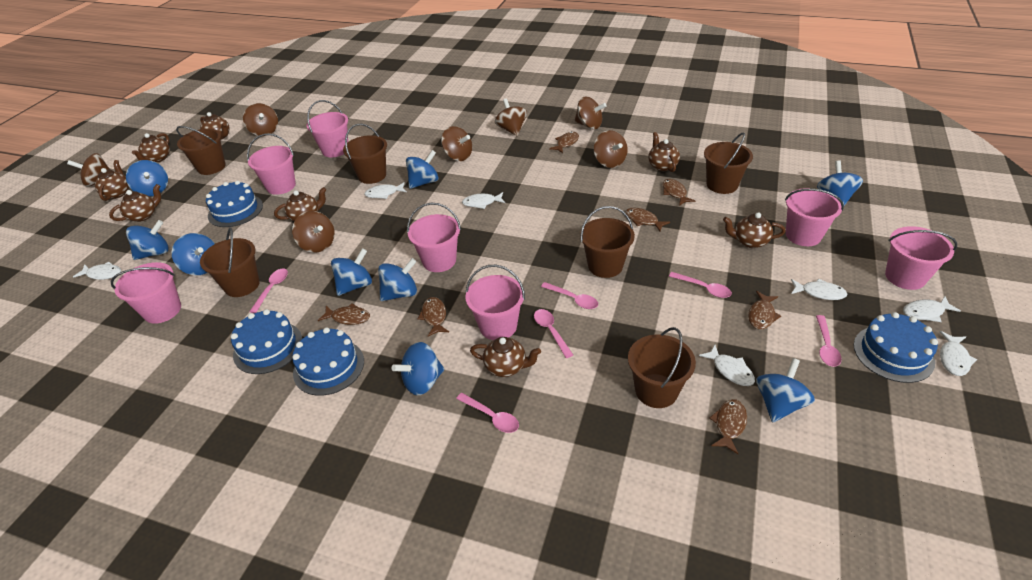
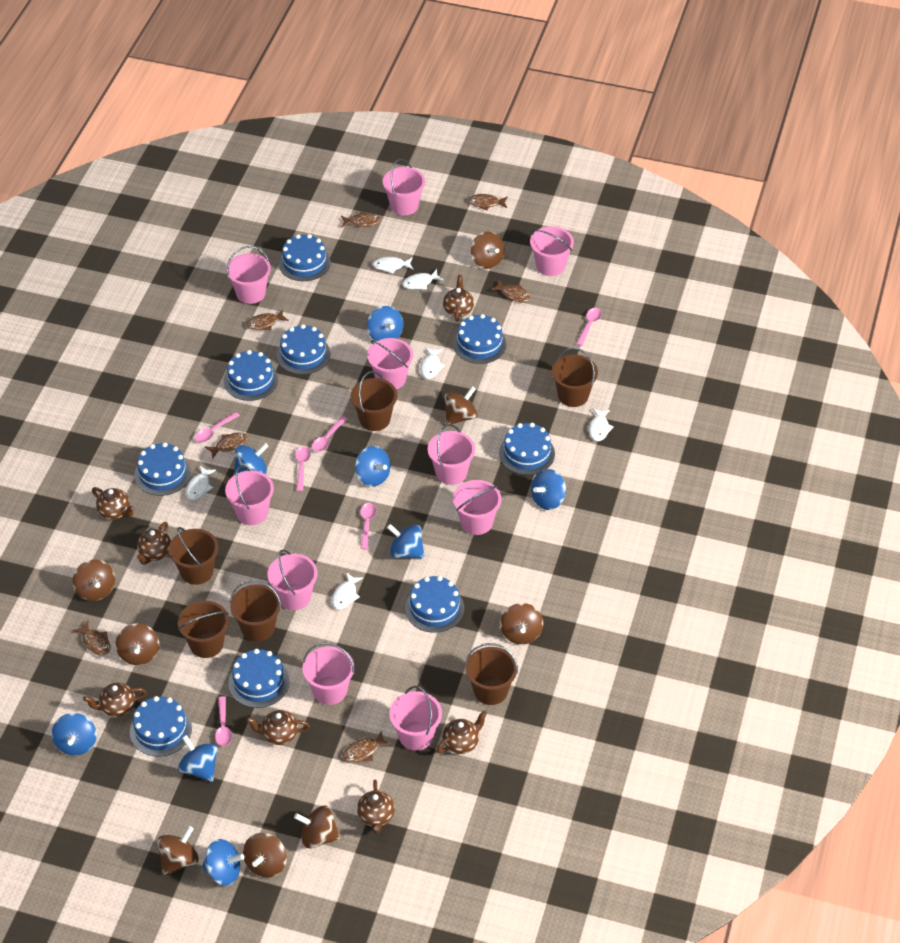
blue cake: 4 -> 9
blue spinning top: 9 -> 8
brown spinning top: 7 -> 8
brown teapot: 8 -> 7
pink bucket: 7 -> 10
white fish: 7 -> 6

